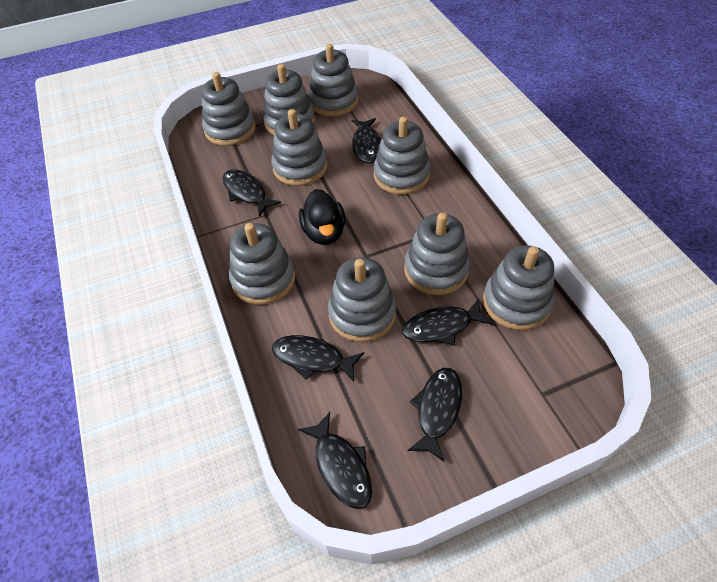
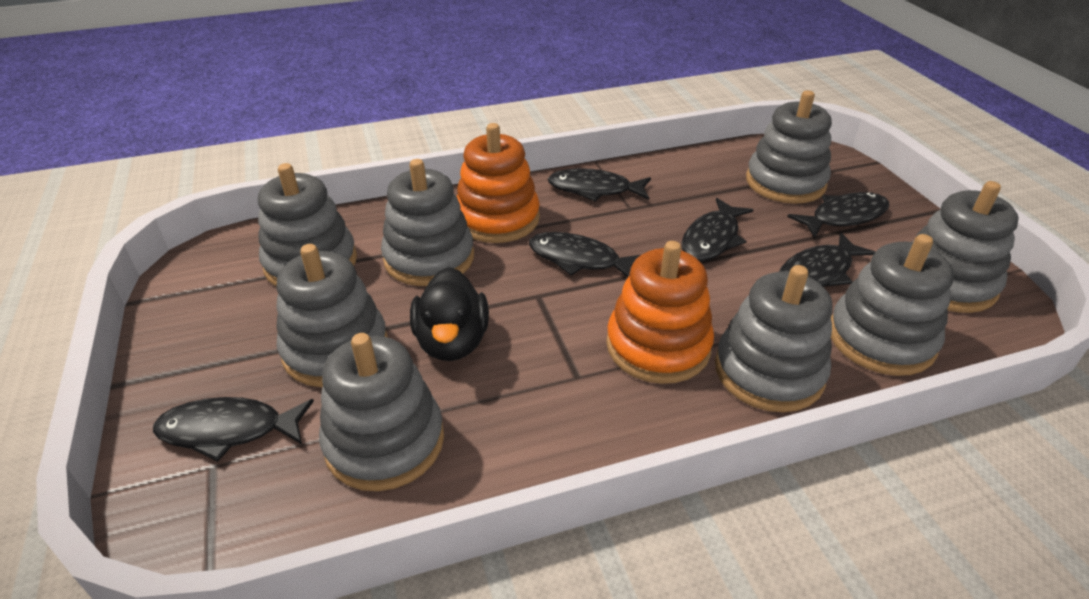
grey stacking toy: 9 -> 8
orange stacking toy: 0 -> 2

